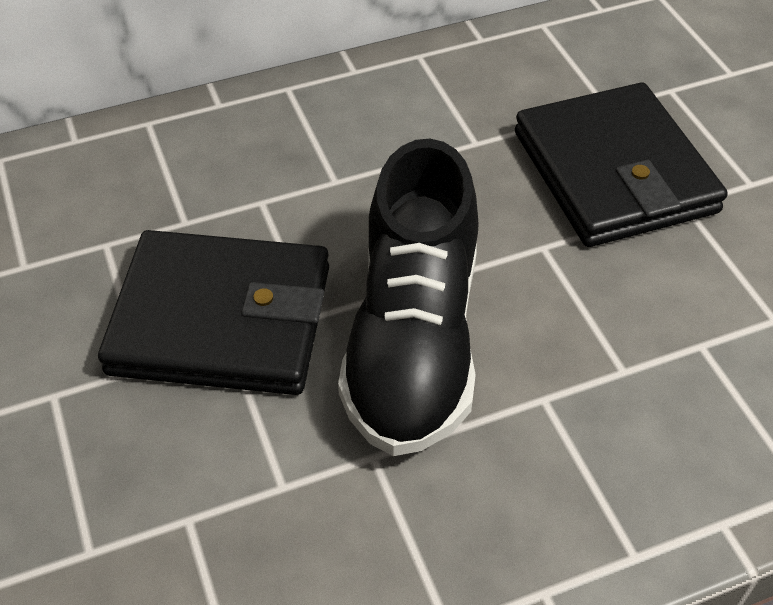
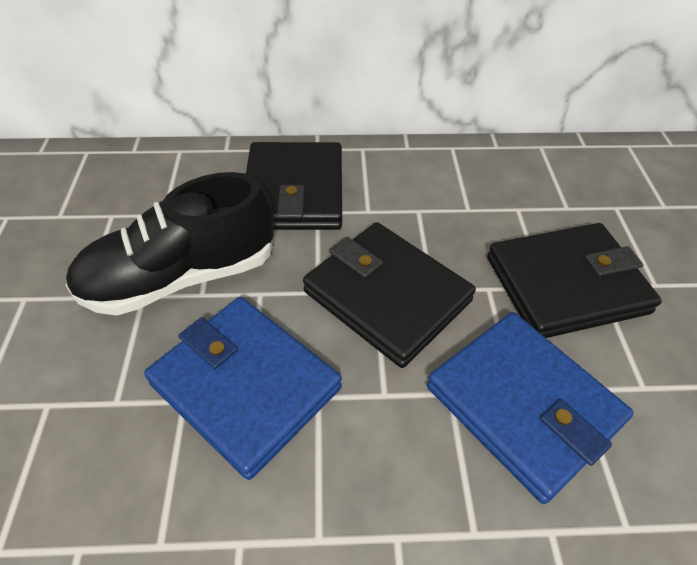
black wallet: 2 -> 3
blue wallet: 0 -> 2

